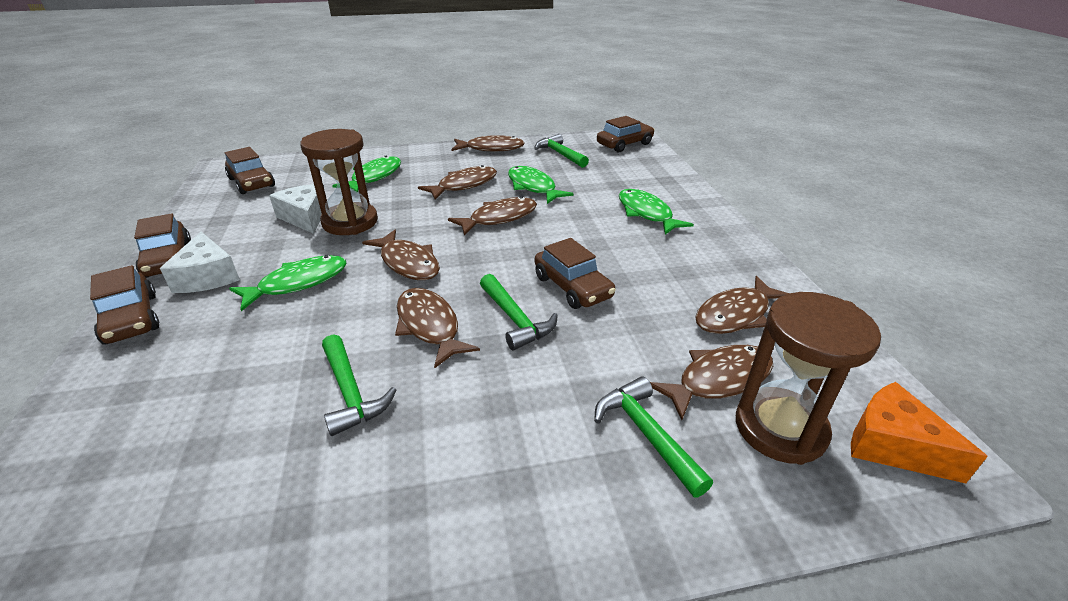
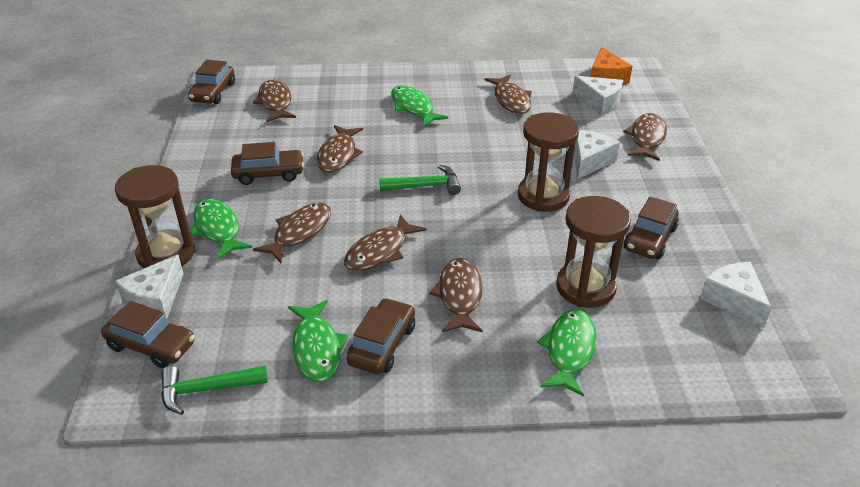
brown hourglass: 2 -> 3
green hammer: 4 -> 2
white cheese: 2 -> 4

